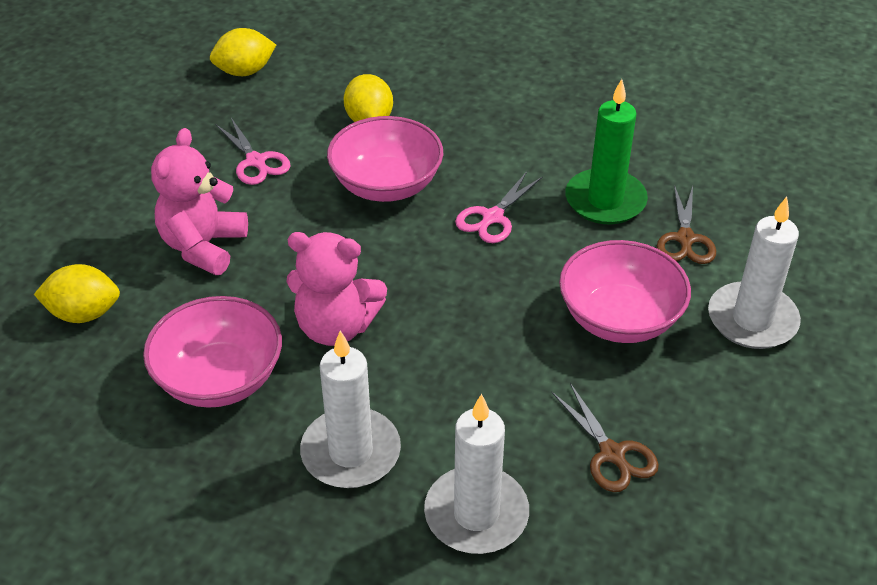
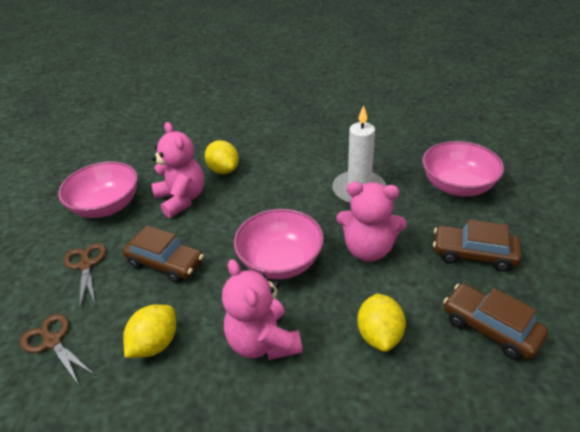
brown car: 0 -> 3
green candle: 1 -> 0
pink scissors: 2 -> 0
pink teddy bear: 2 -> 3
white candle: 3 -> 1

